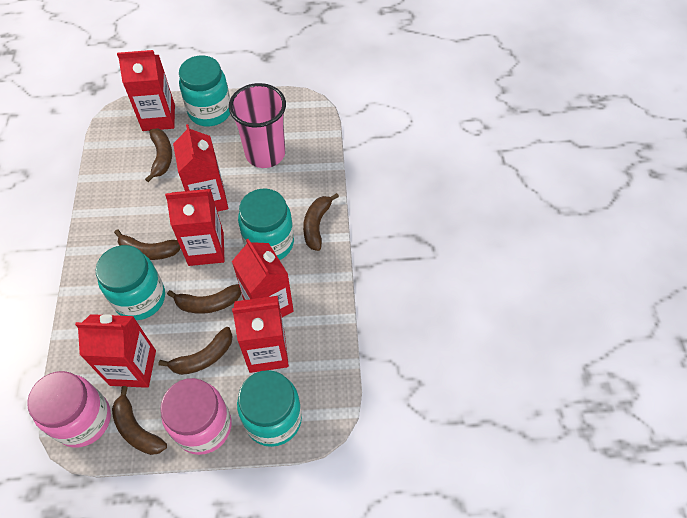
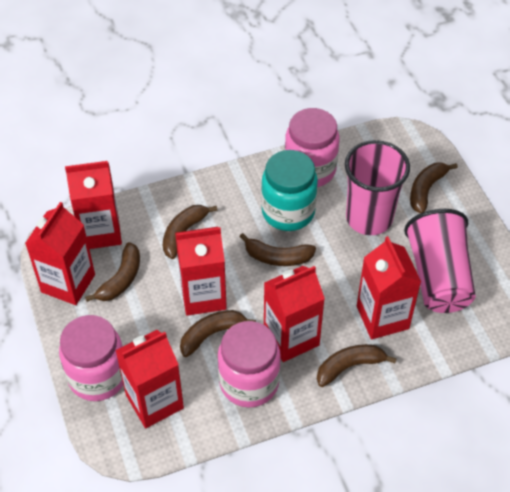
pink cup: 1 -> 2
pink jar: 2 -> 3
turquoise jar: 4 -> 1

